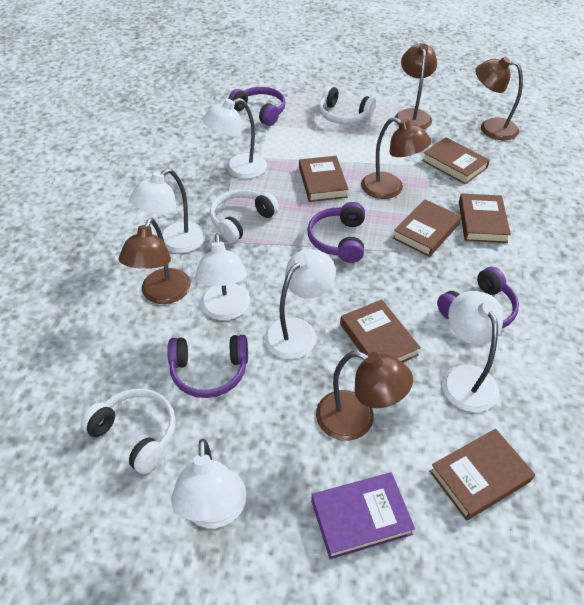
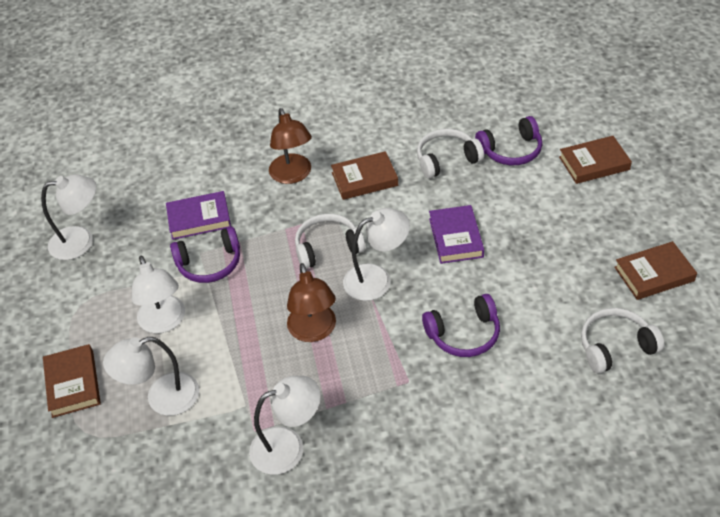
brown book: 6 -> 4
brown lamp: 5 -> 2
purple book: 1 -> 2
purple headphones: 4 -> 3
white lamp: 6 -> 5

